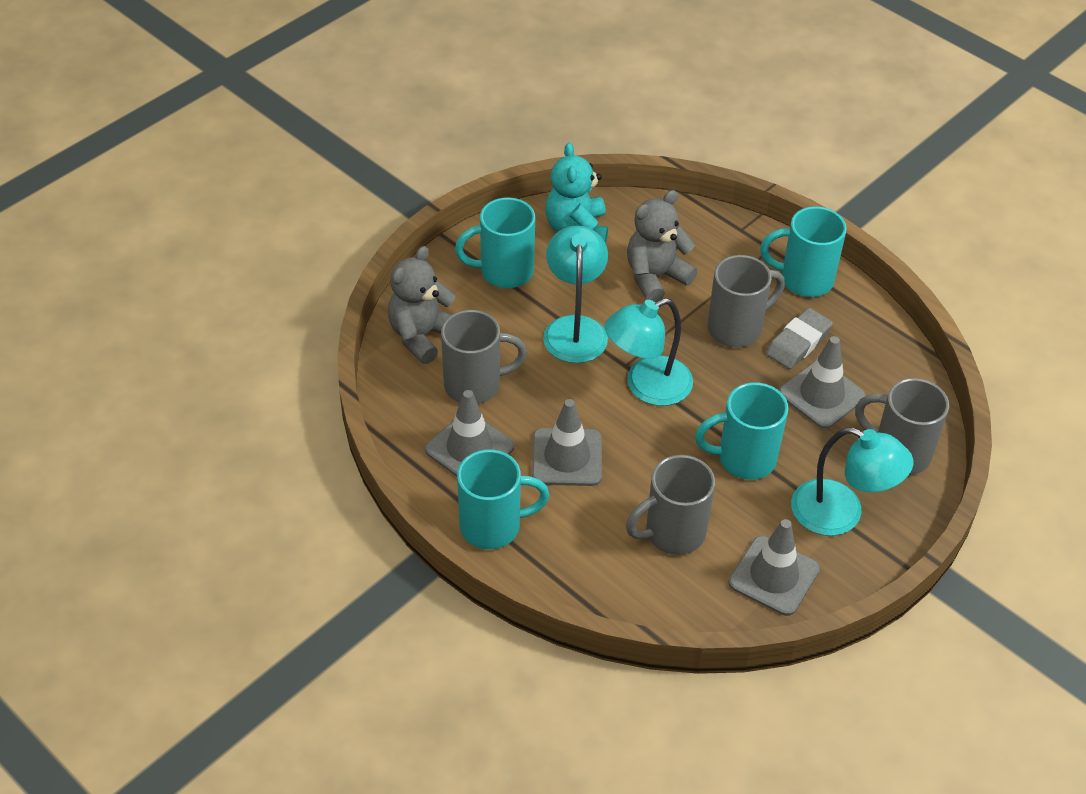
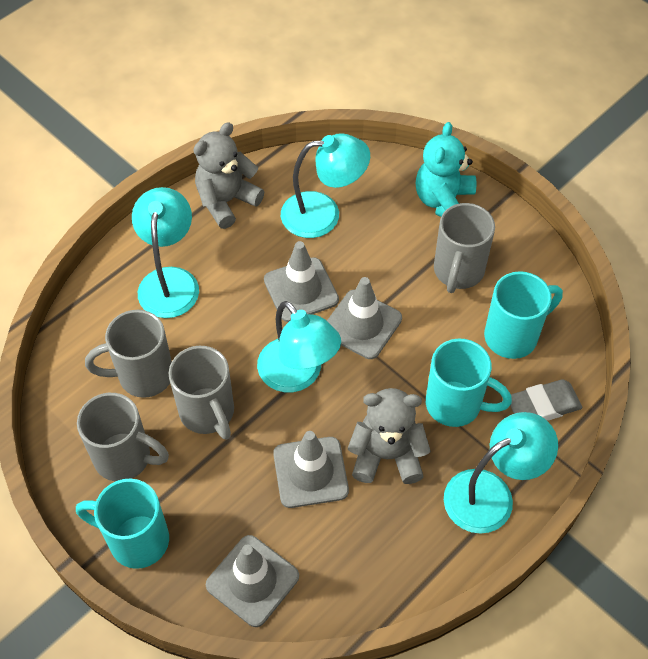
turquoise lamp: 3 -> 4
turquoise mug: 4 -> 3

